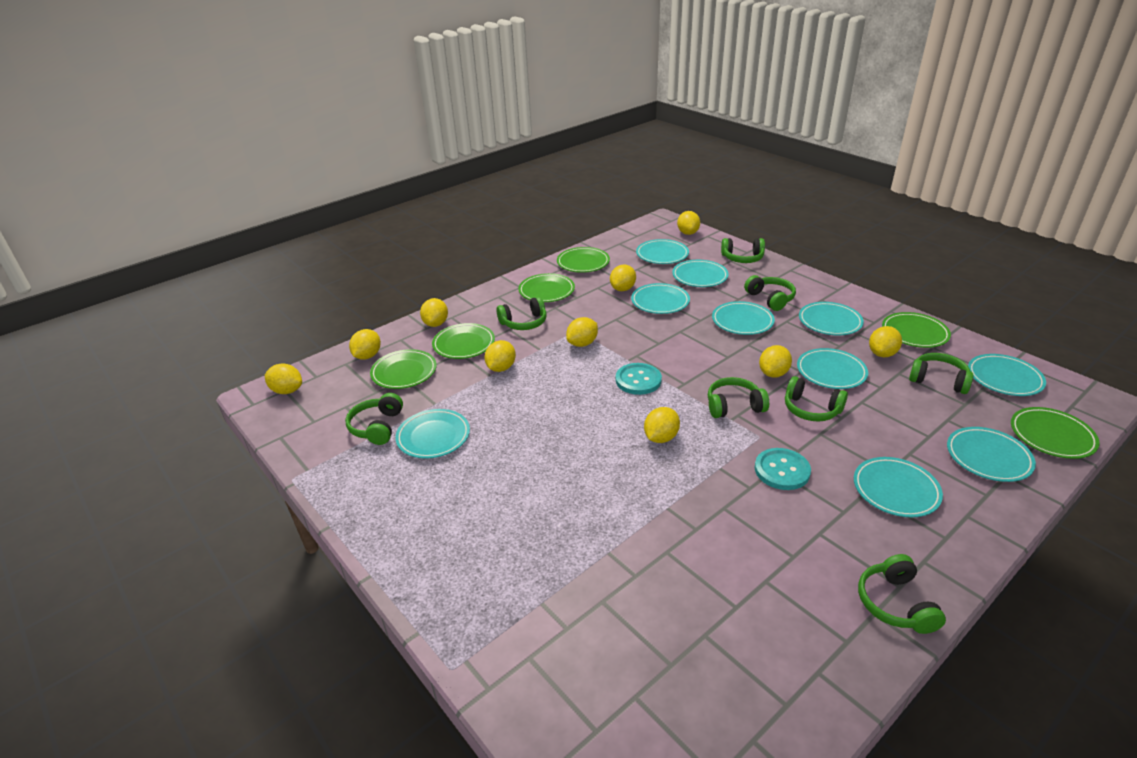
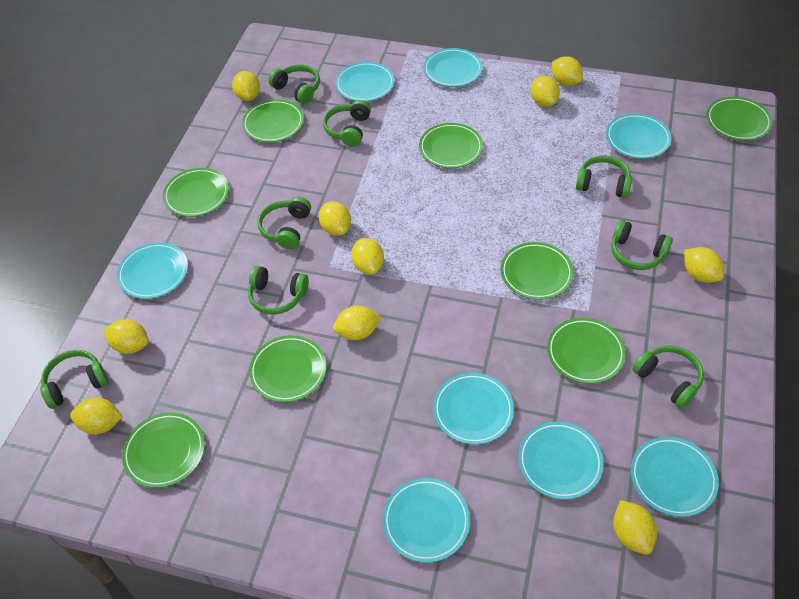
green plate: 6 -> 8
turquoise button: 2 -> 0
turquoise plate: 10 -> 8

